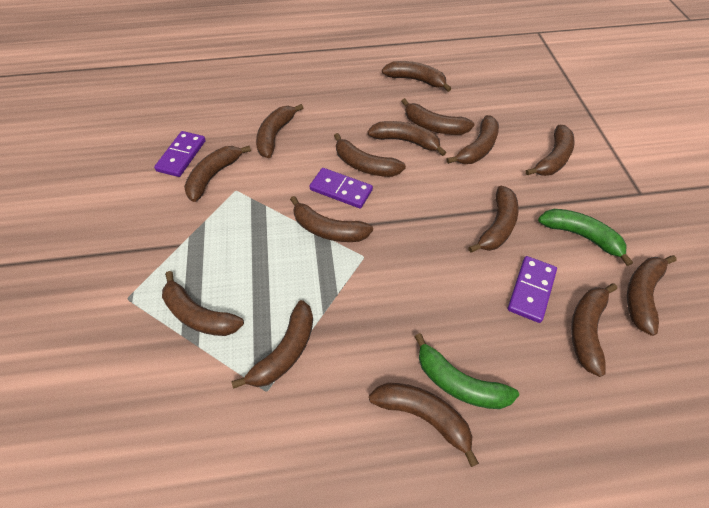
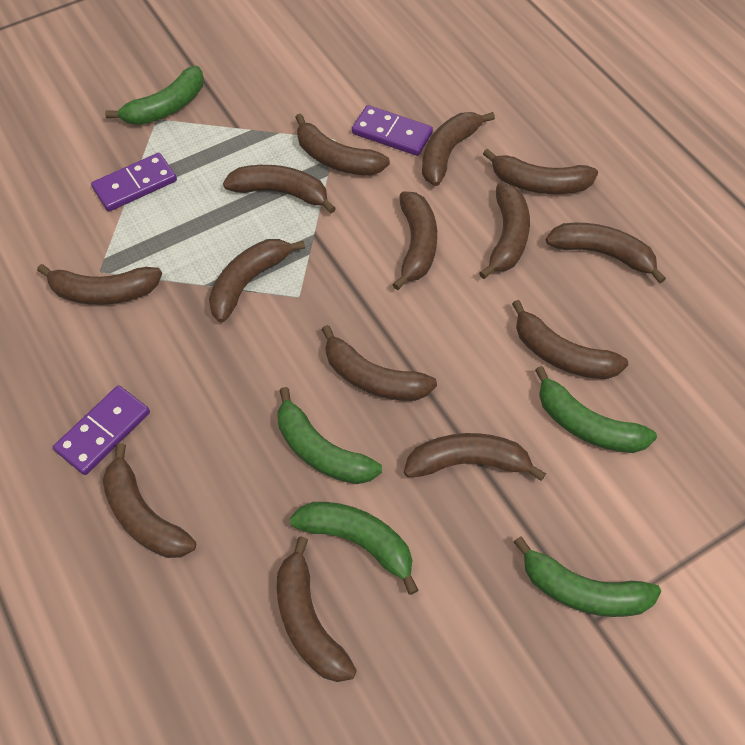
brown banana: 15 -> 14
green banana: 2 -> 5

